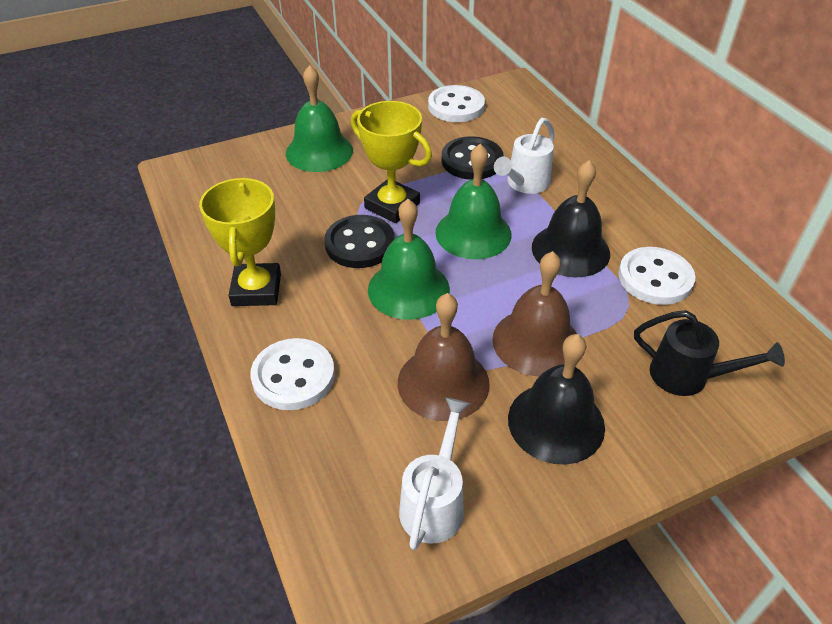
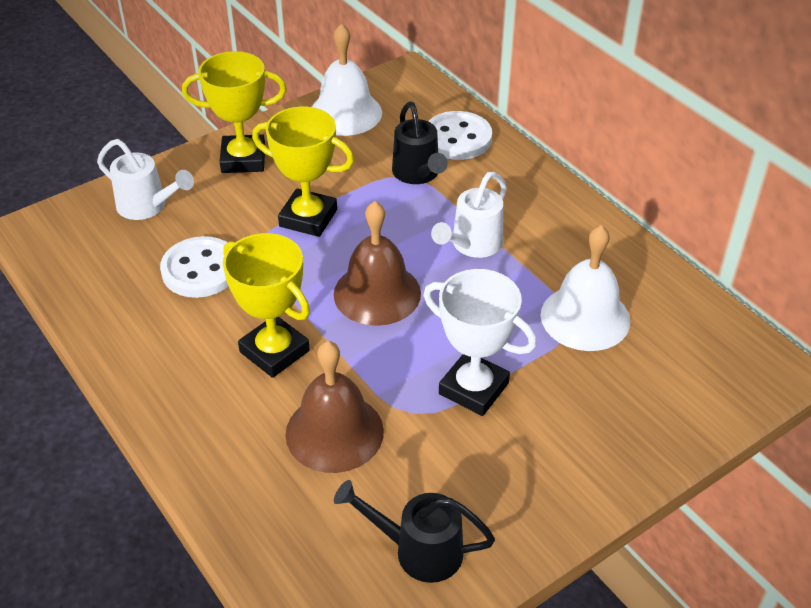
black bell: 2 -> 0
black button: 2 -> 0
black watering can: 1 -> 2
green bell: 3 -> 0
white bell: 0 -> 2
white button: 3 -> 2
white trophy: 0 -> 1
yellow trophy: 2 -> 3

